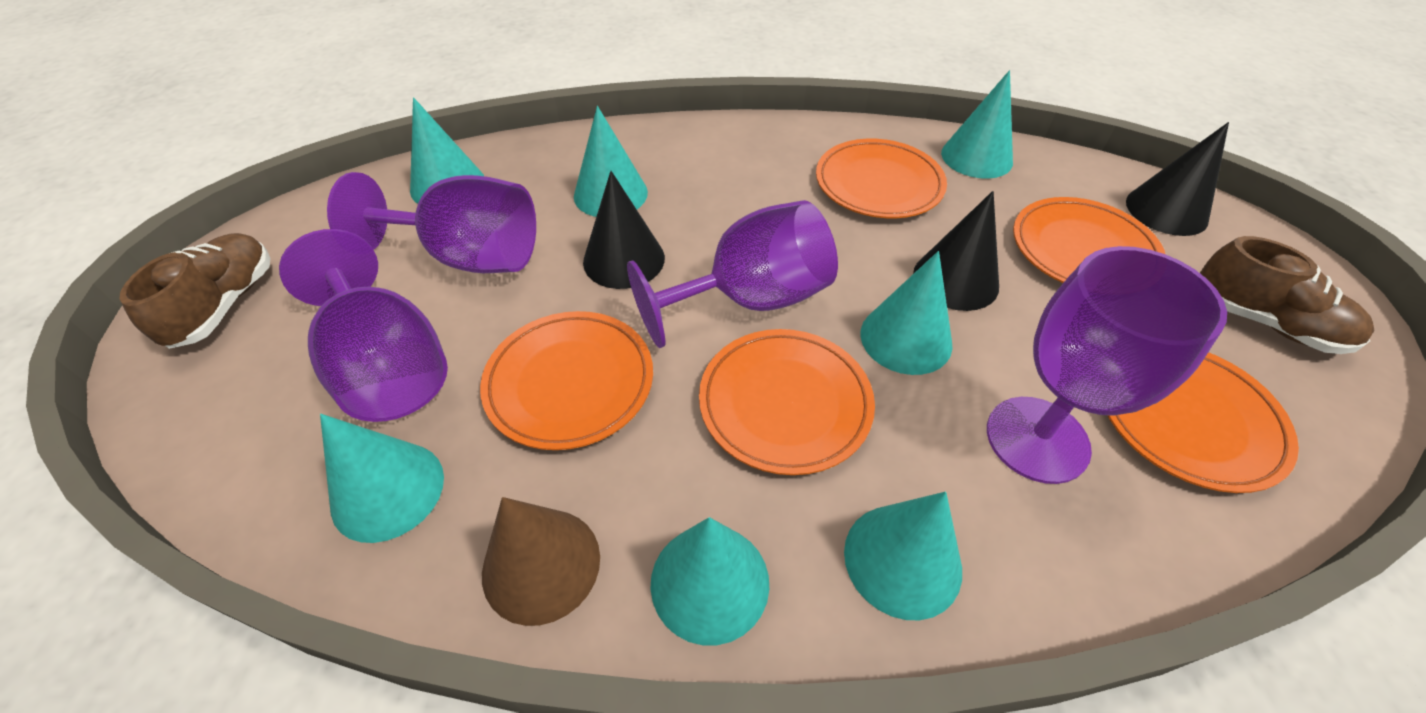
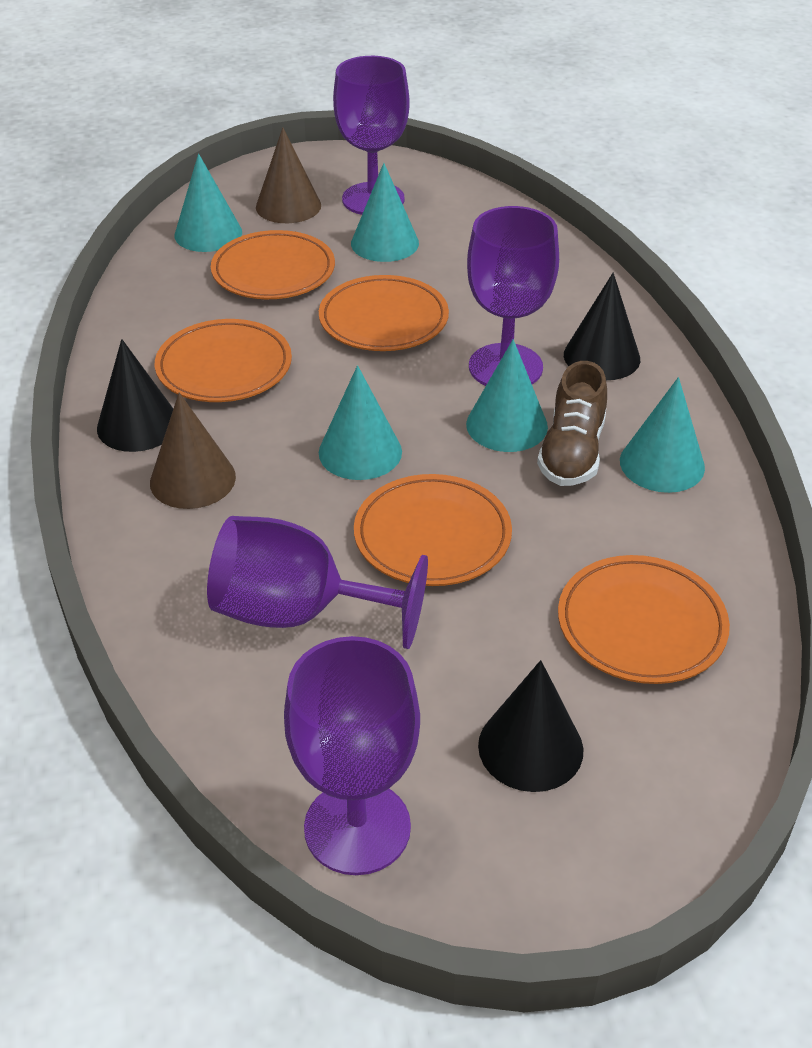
brown cone: 1 -> 2
brown shoe: 2 -> 1
turquoise cone: 7 -> 5

